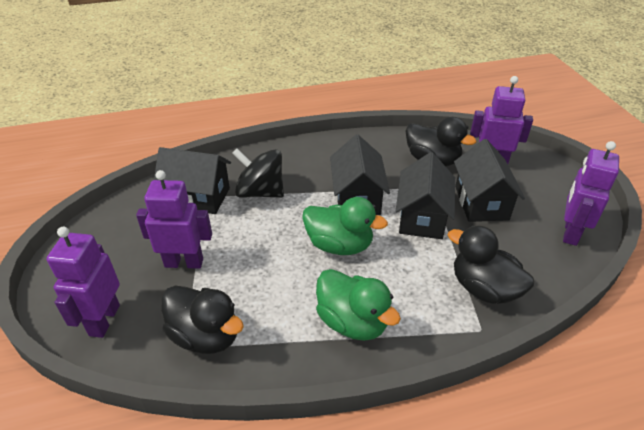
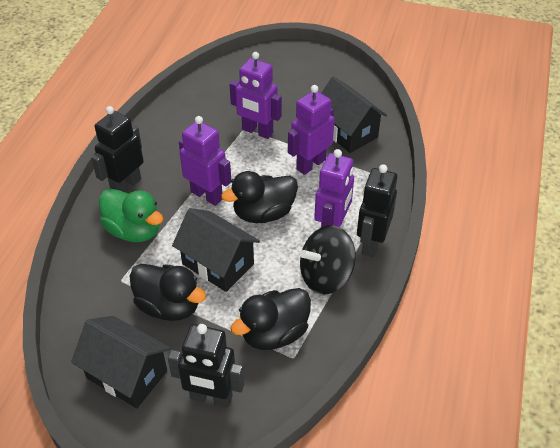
black house: 4 -> 3
black robot: 0 -> 3
green duck: 2 -> 1

